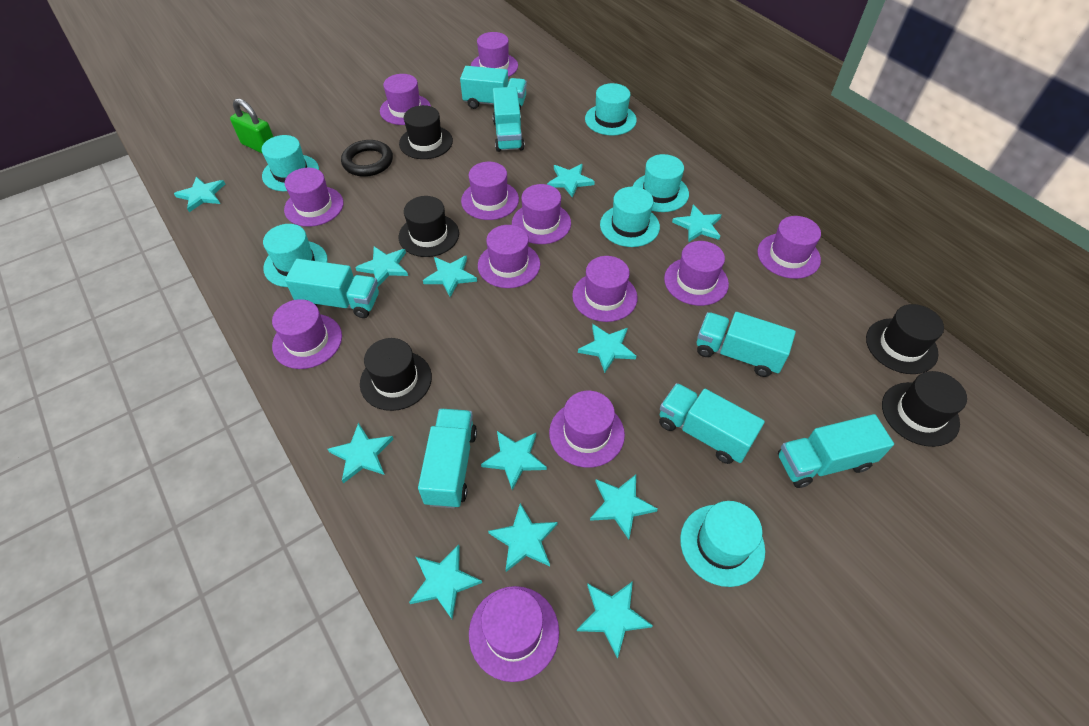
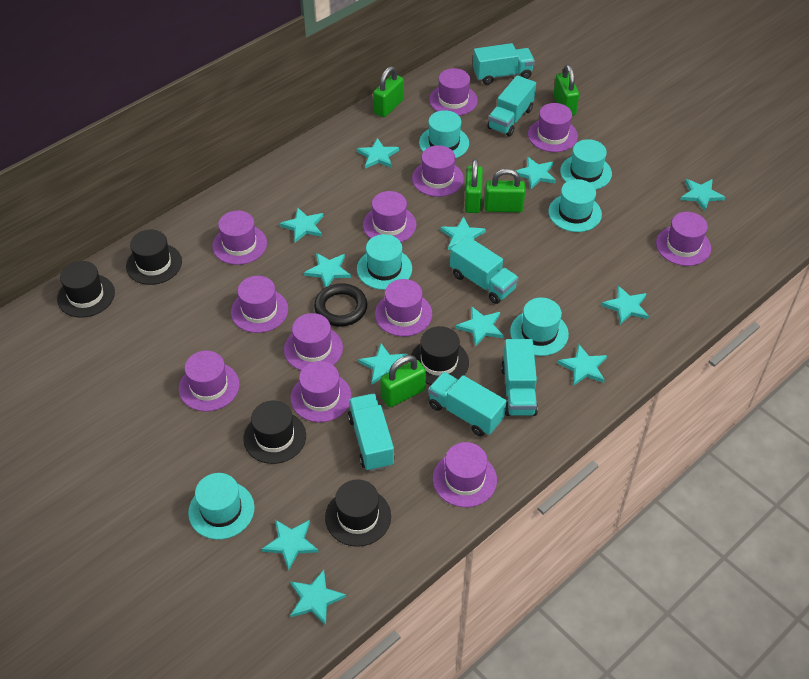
green padlock: 1 -> 5
turquoise truck: 7 -> 6

